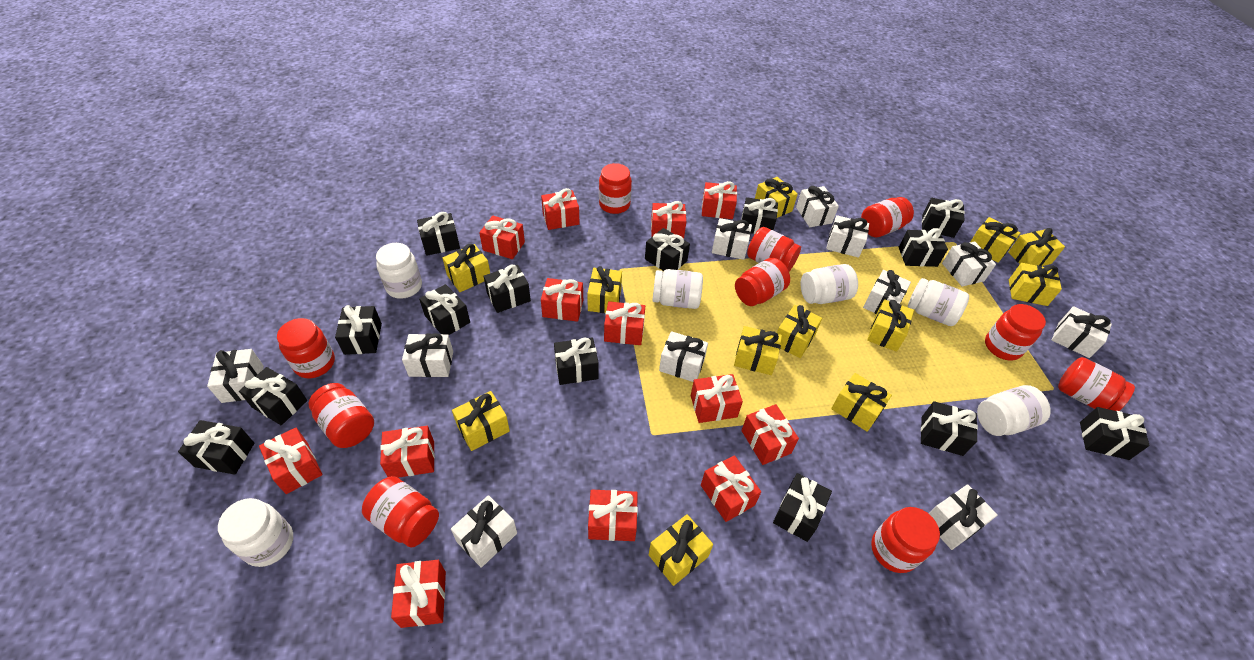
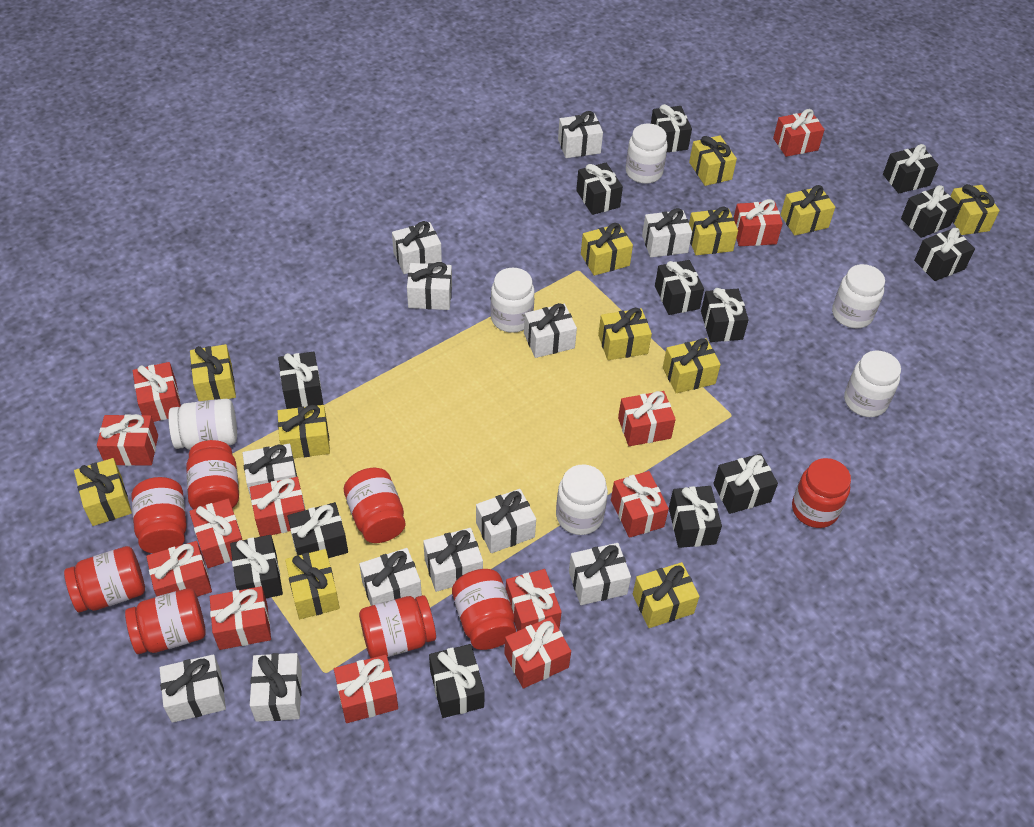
black gift: 14 -> 13
red jar: 10 -> 8
white gift: 11 -> 12

